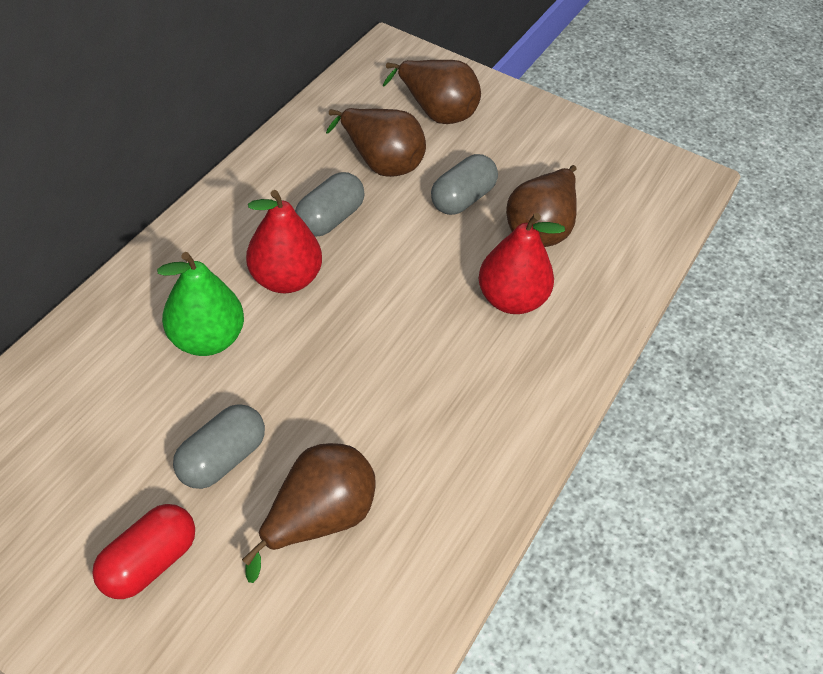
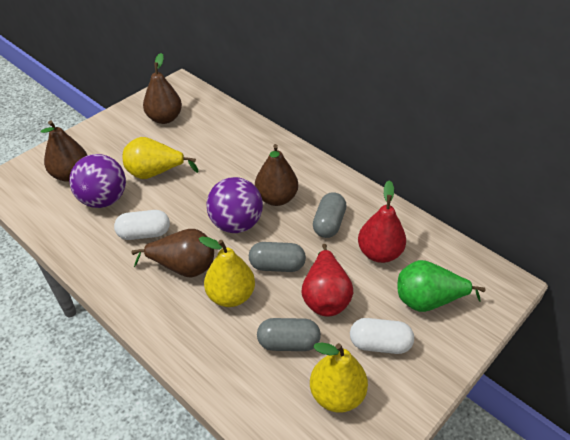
purple ball: 0 -> 2
red capsule: 1 -> 0
white capsule: 0 -> 2
yellow pear: 0 -> 3

